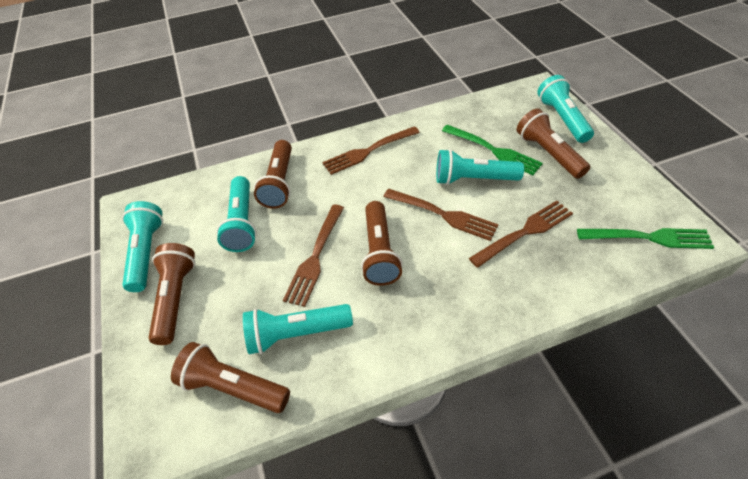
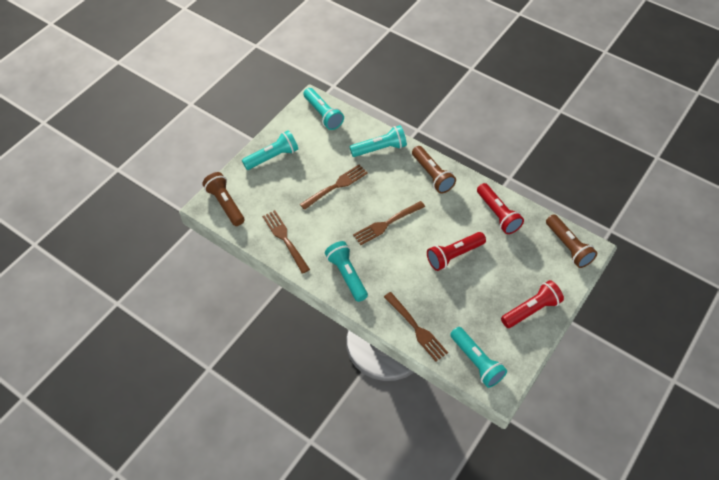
brown flashlight: 5 -> 3
green fork: 2 -> 0
red flashlight: 0 -> 3

